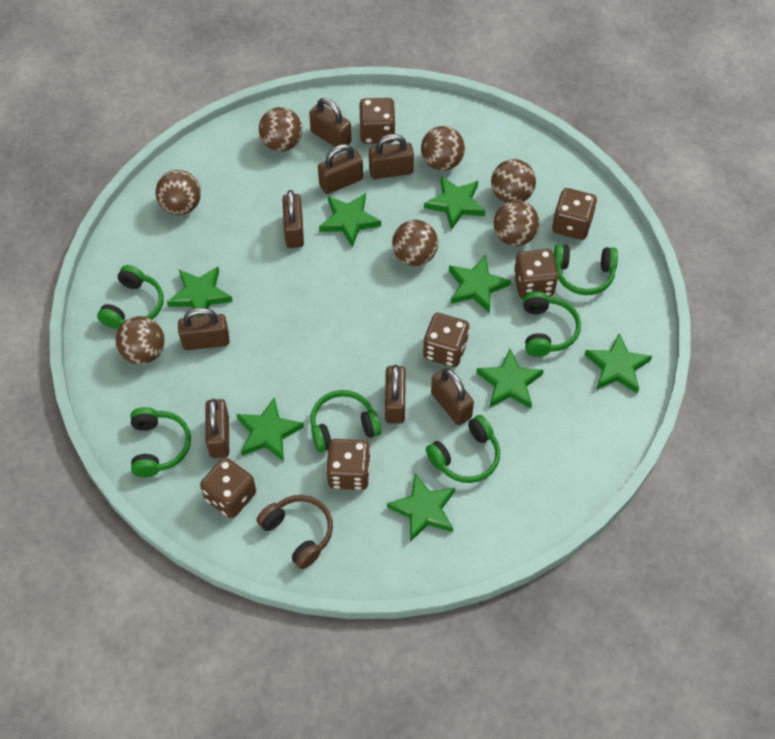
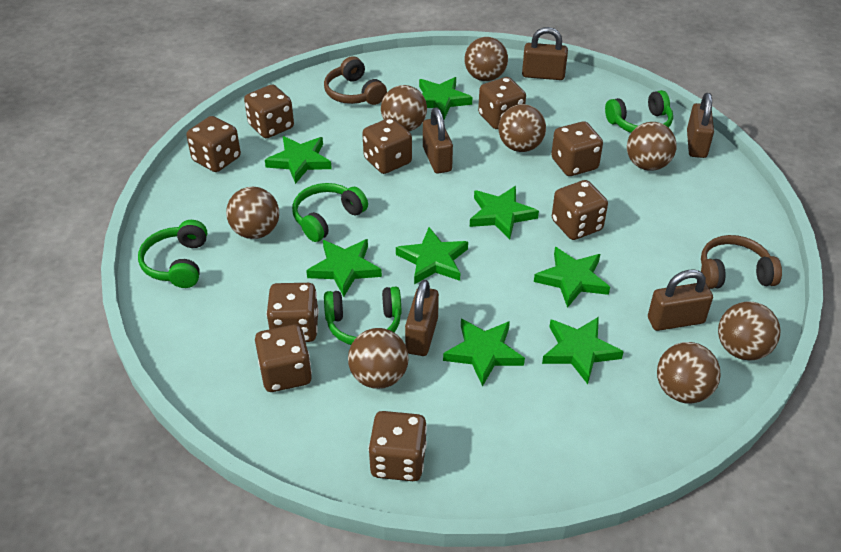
brown ball: 7 -> 8
brown dice: 6 -> 9
brown headphones: 1 -> 2
brown padlock: 8 -> 5
green headphones: 6 -> 4

